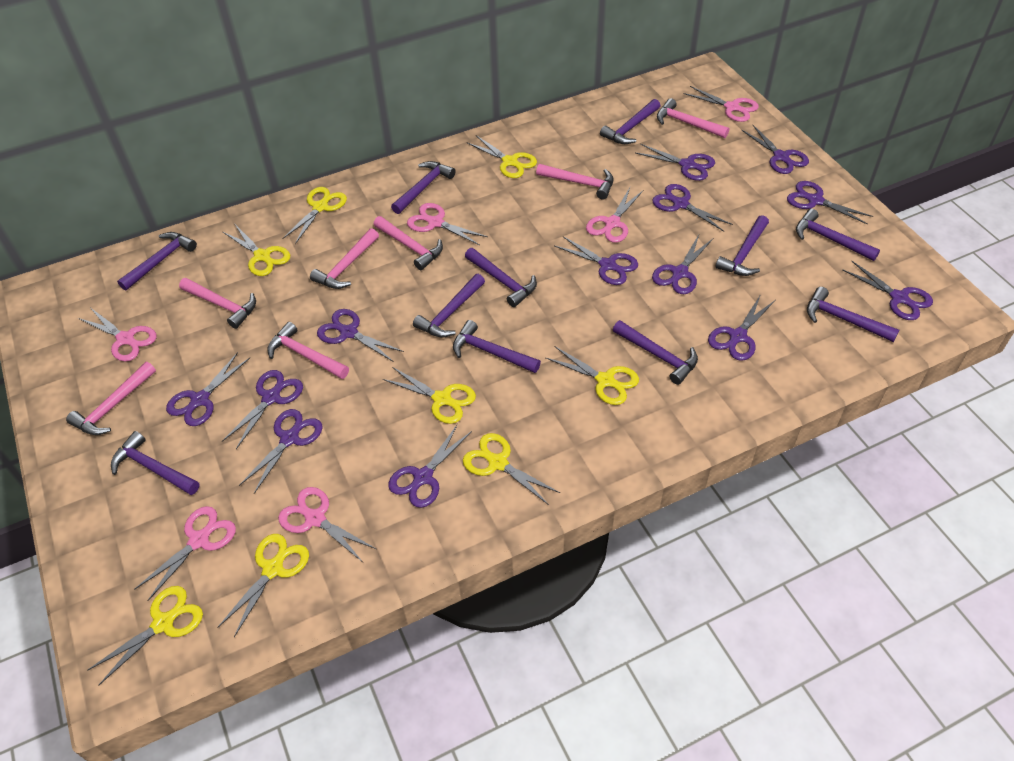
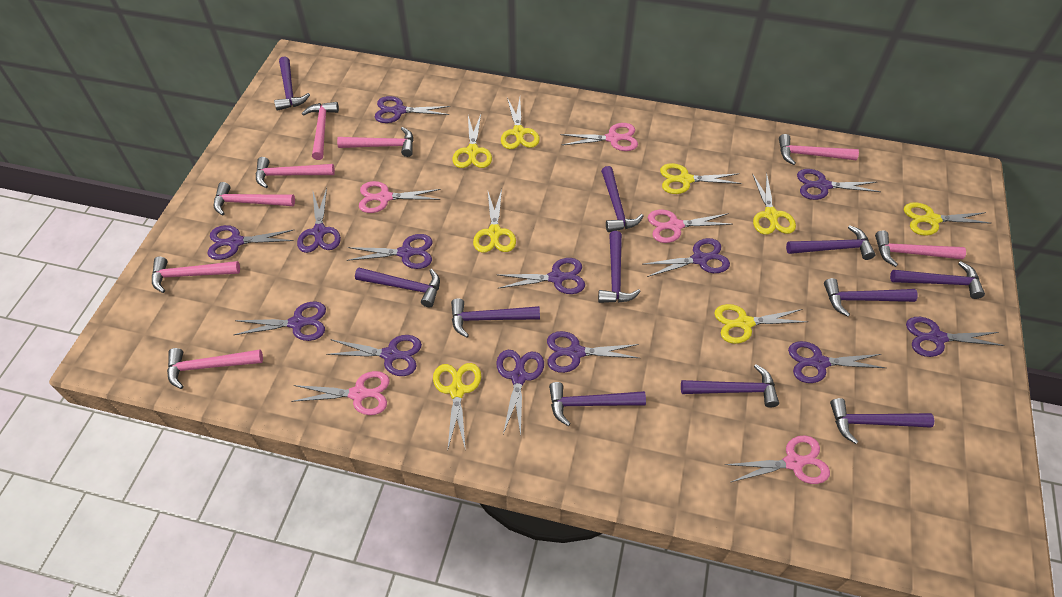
pink hammer: 7 -> 8
pink scissors: 6 -> 5

